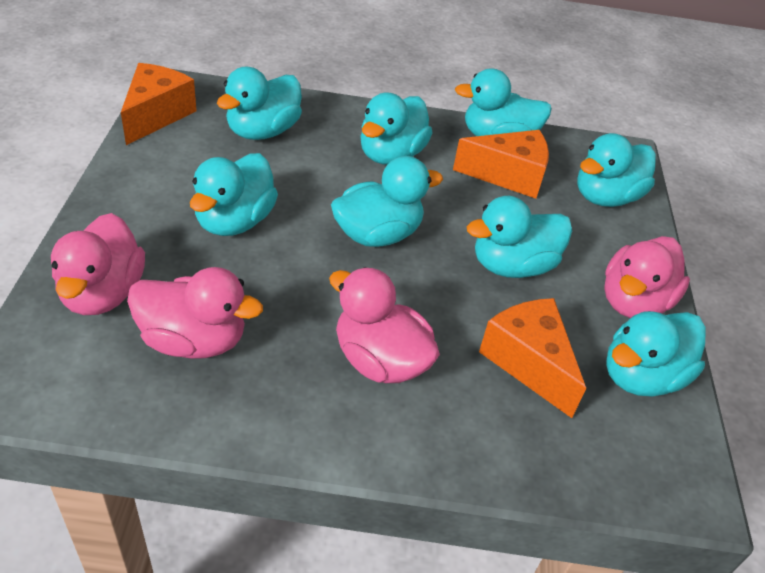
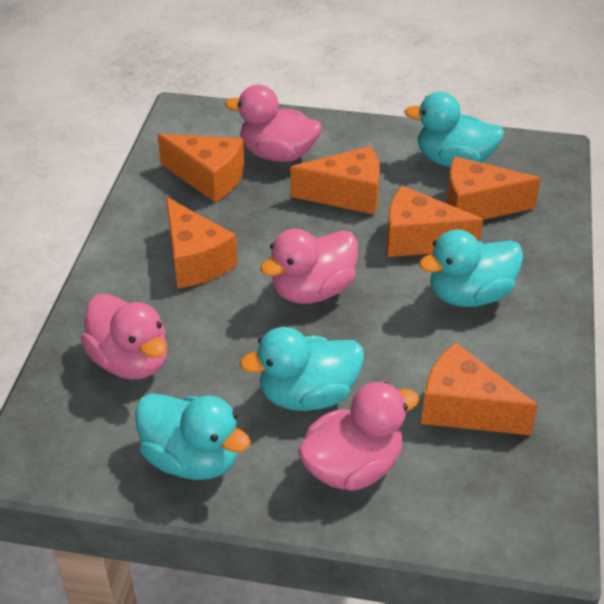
orange cheese: 3 -> 6
turquoise duck: 8 -> 4

